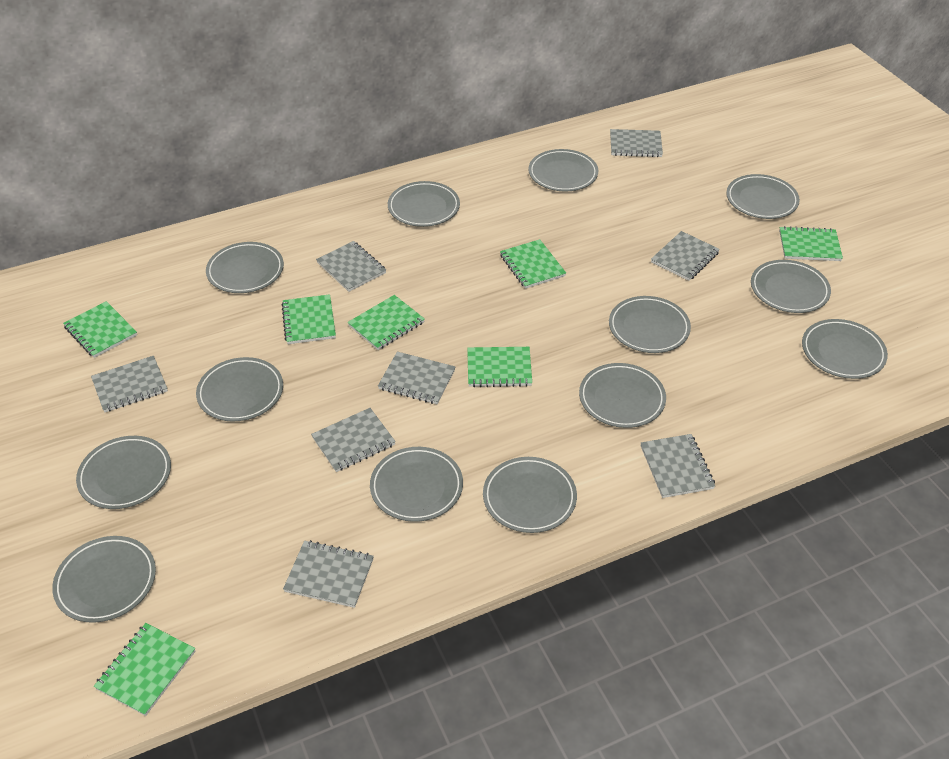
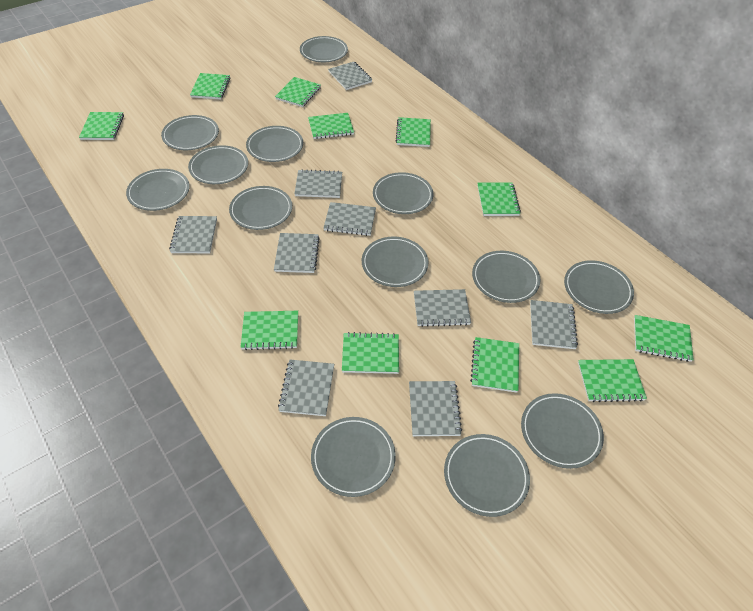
green notebook: 7 -> 11
grey notebook: 8 -> 9

